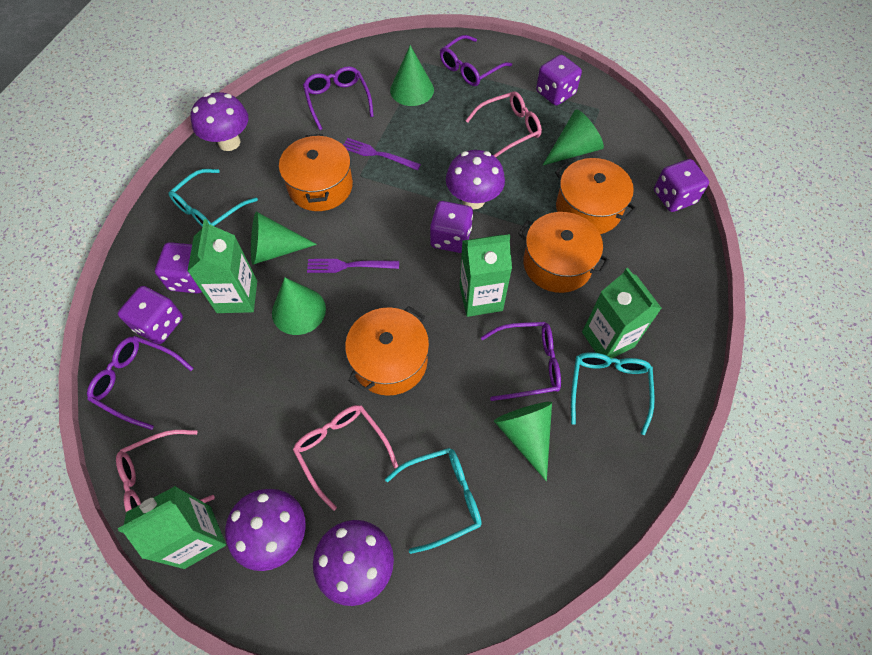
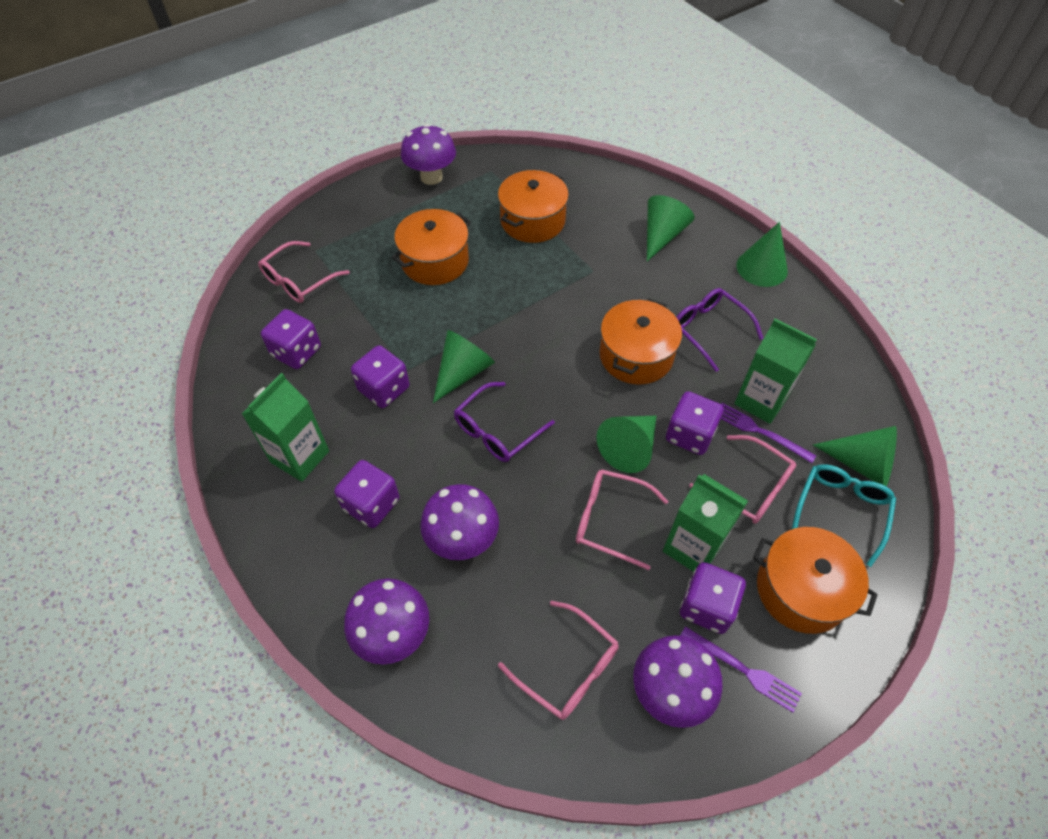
green carton: 4 -> 3
pink glasses: 3 -> 4
purple glasses: 4 -> 2
turquoise glasses: 3 -> 1

